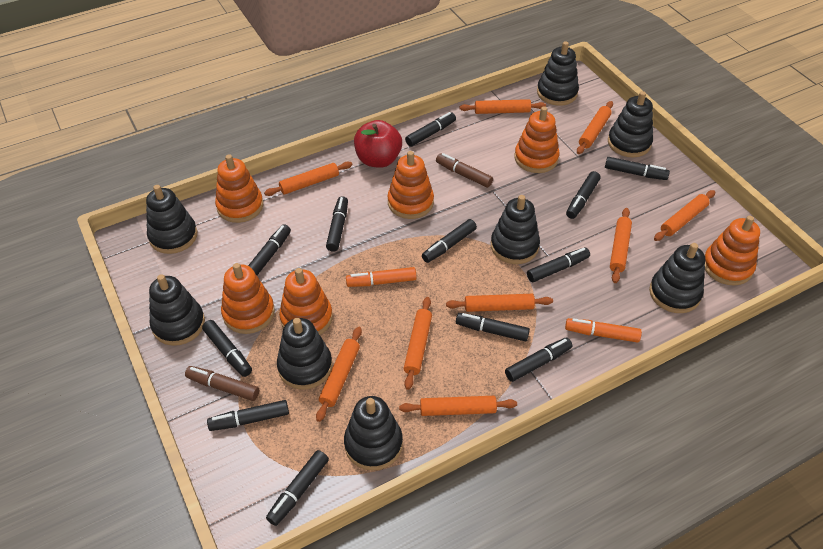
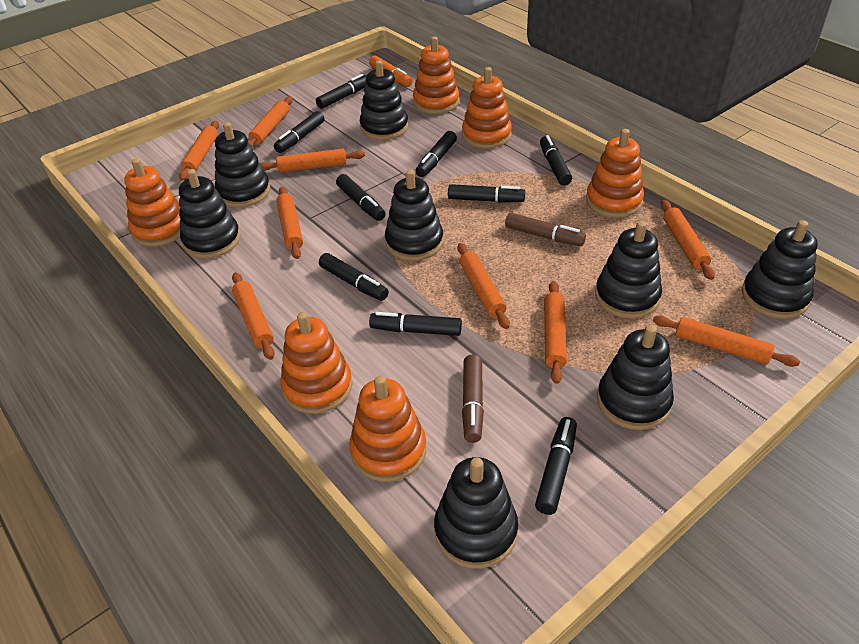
black marker: 12 -> 9
orange marker: 2 -> 1
red apple: 1 -> 0

